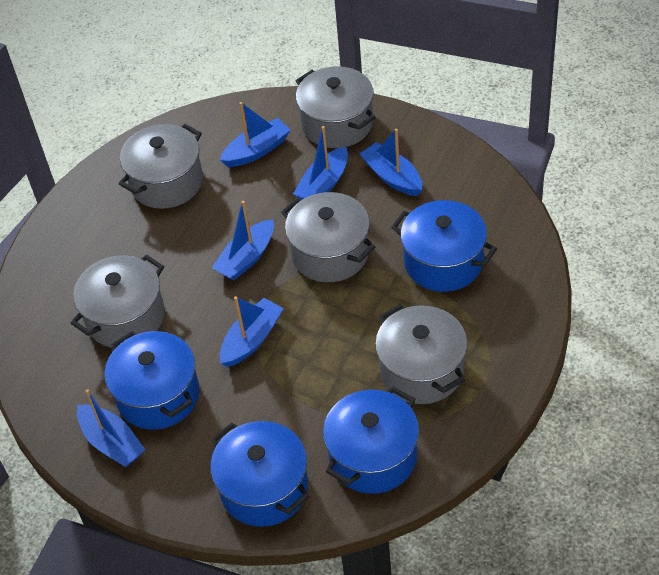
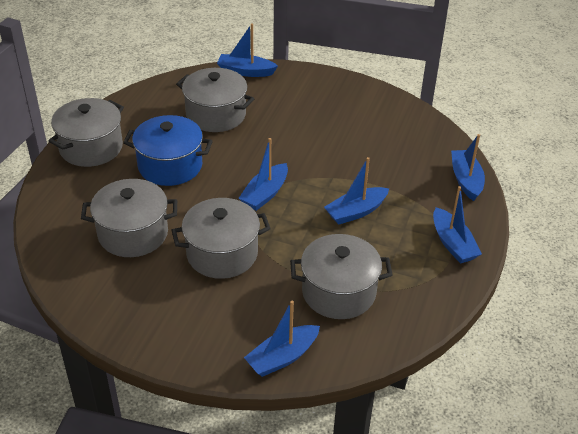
blue pot: 4 -> 1

